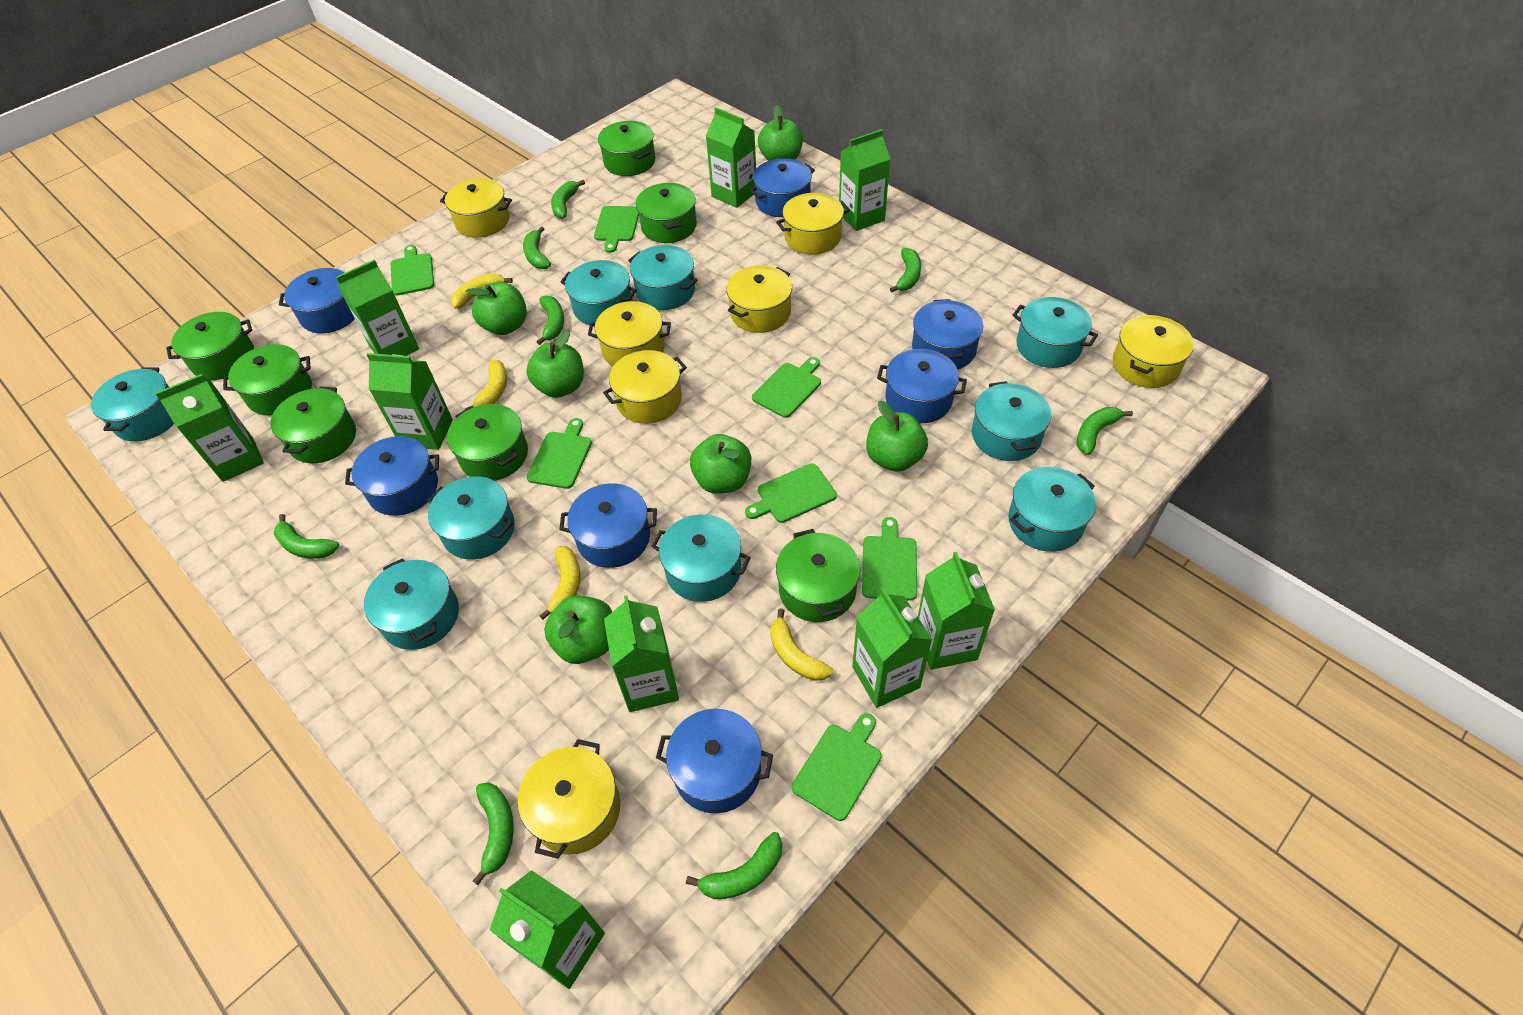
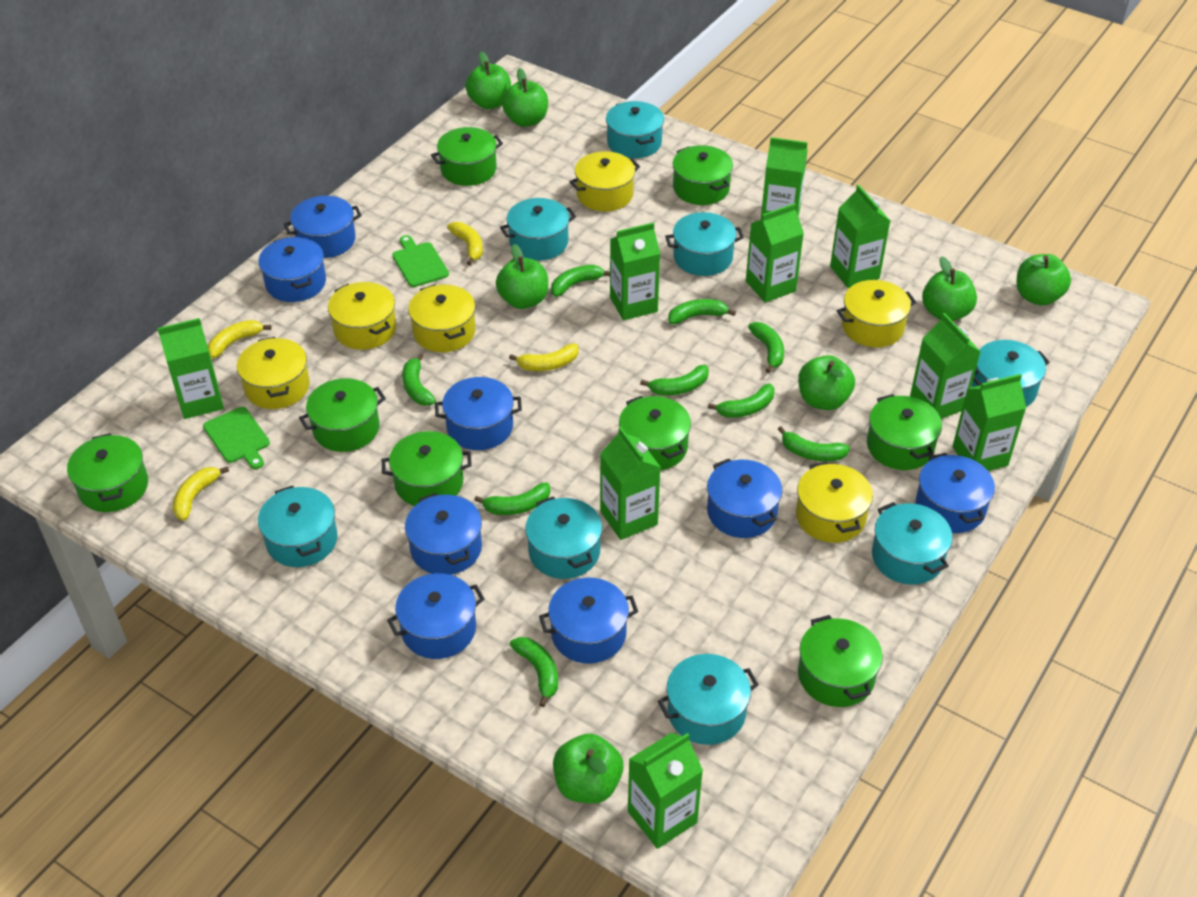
blue pot: 7 -> 8
green apple: 6 -> 7
green banana: 8 -> 9
green cutting board: 7 -> 2
green pot: 7 -> 8
turquoise pot: 9 -> 8
yellow pot: 7 -> 6

